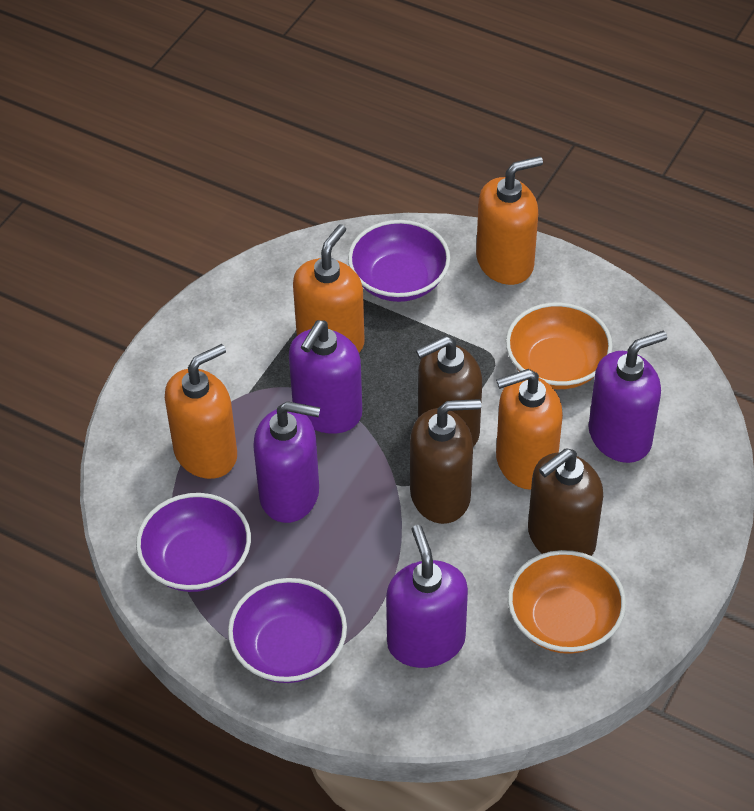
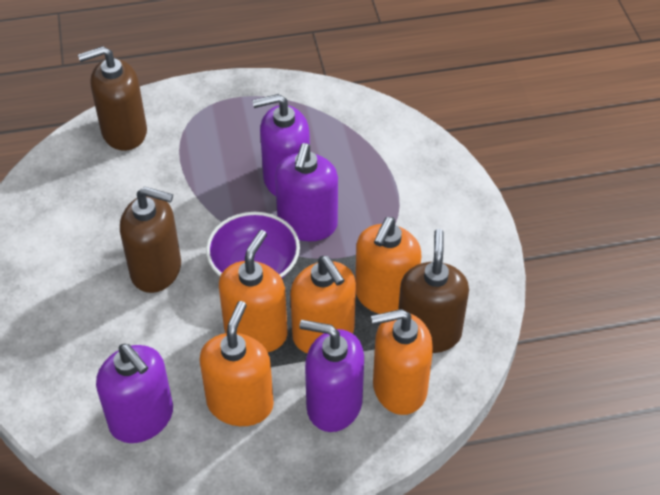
orange bowl: 2 -> 0
orange soap dispenser: 4 -> 5
purple bowl: 3 -> 1

